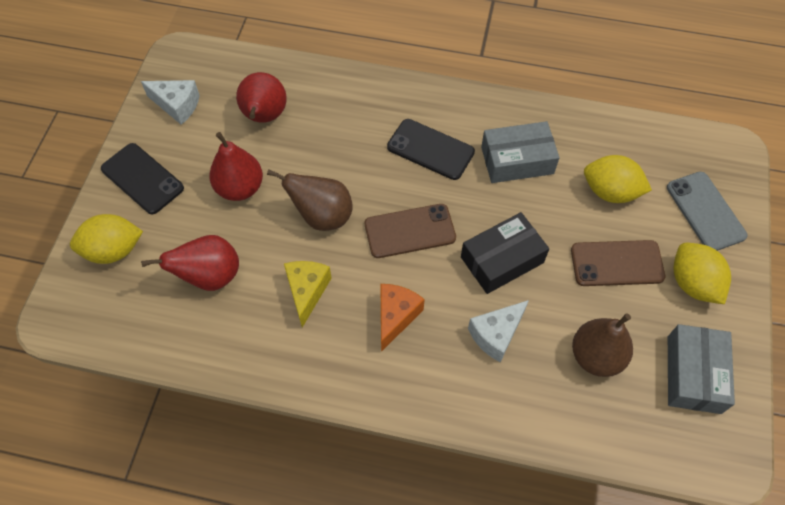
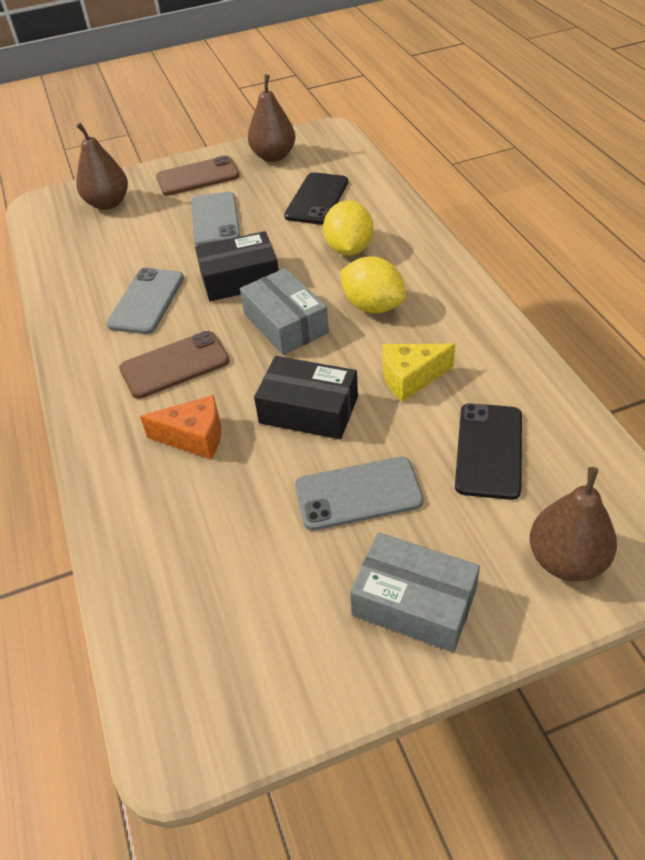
black box: 1 -> 2
brown pear: 2 -> 3
grey phone: 1 -> 3
red pear: 3 -> 0
white cheese: 2 -> 0
yellow lemon: 3 -> 2

